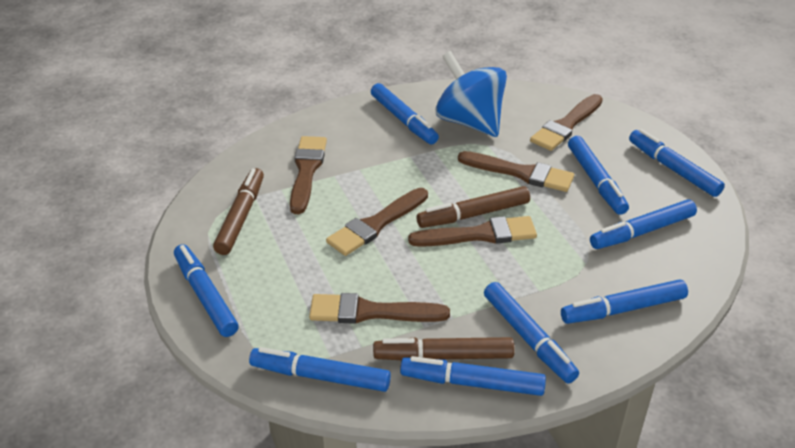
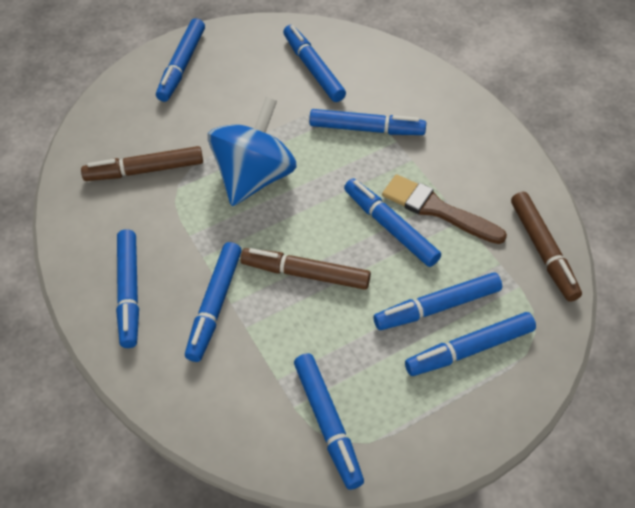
brown brush: 6 -> 1

